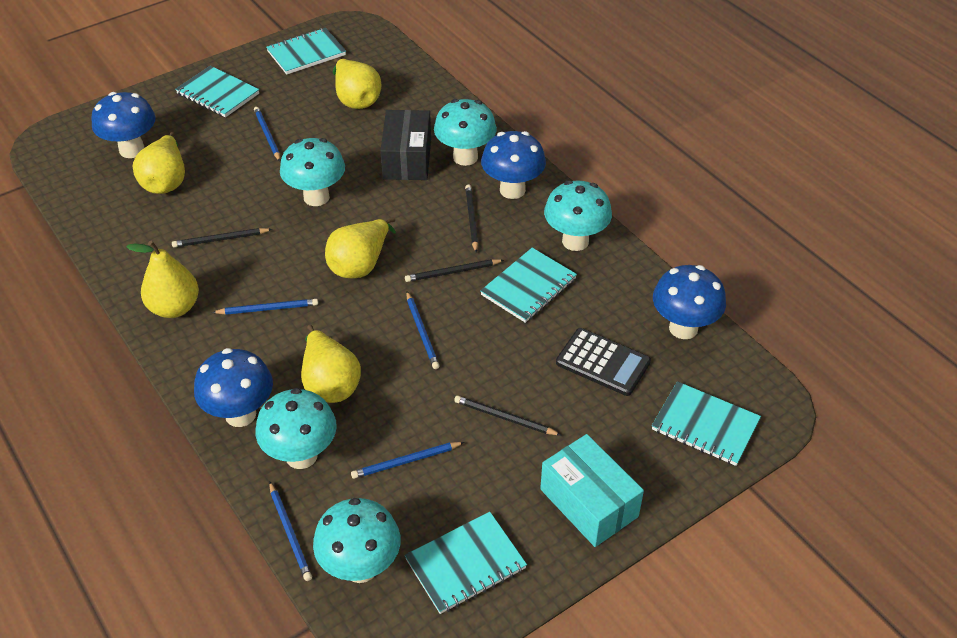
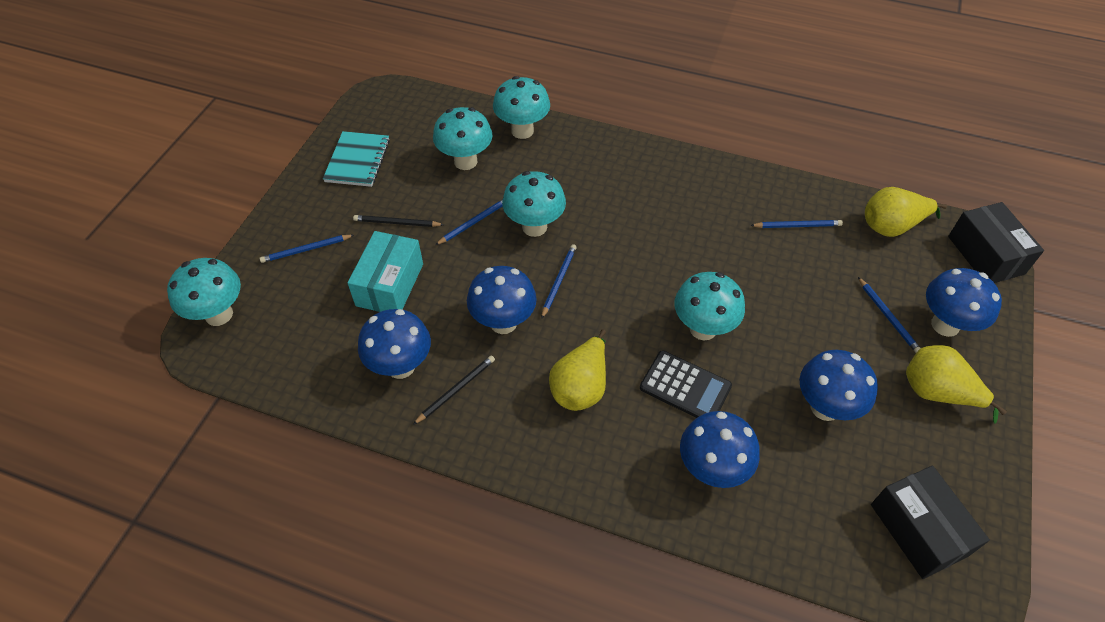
black box: 1 -> 2
black pencil: 4 -> 2
blue mushroom: 4 -> 5
turquoise notebook: 5 -> 1
yellow pear: 5 -> 3

